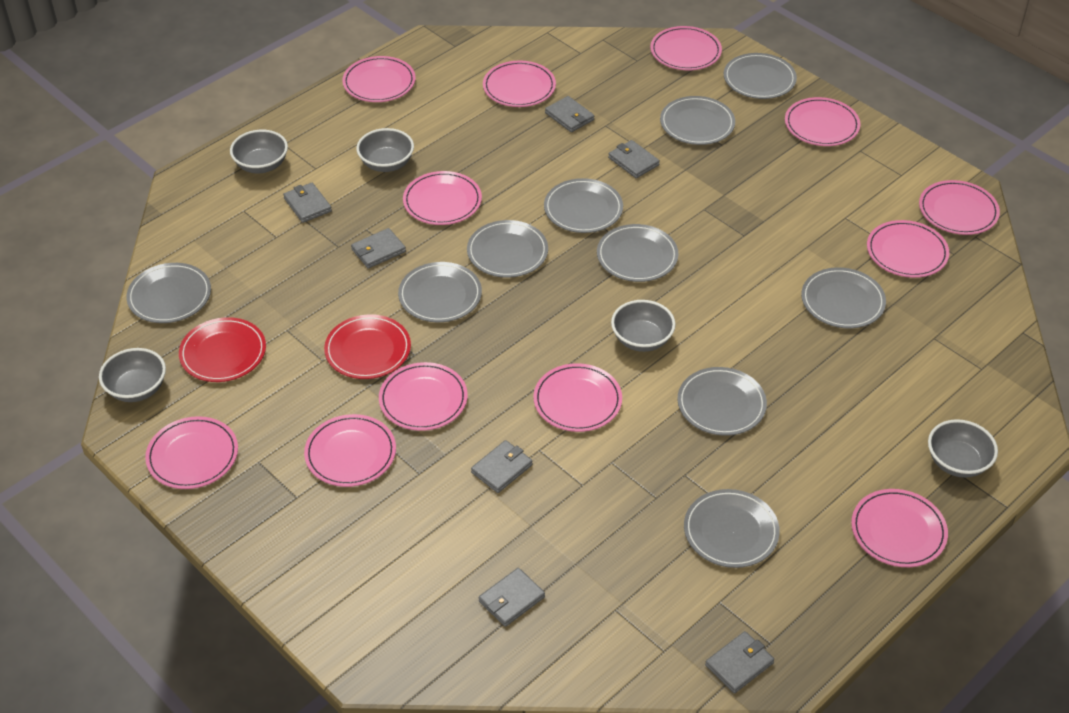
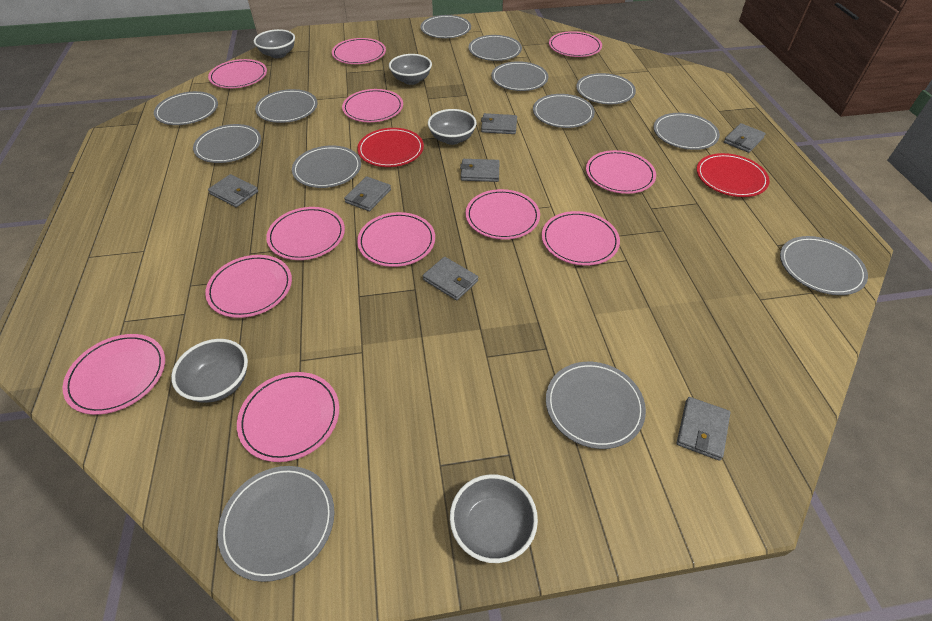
grey plate: 10 -> 13

